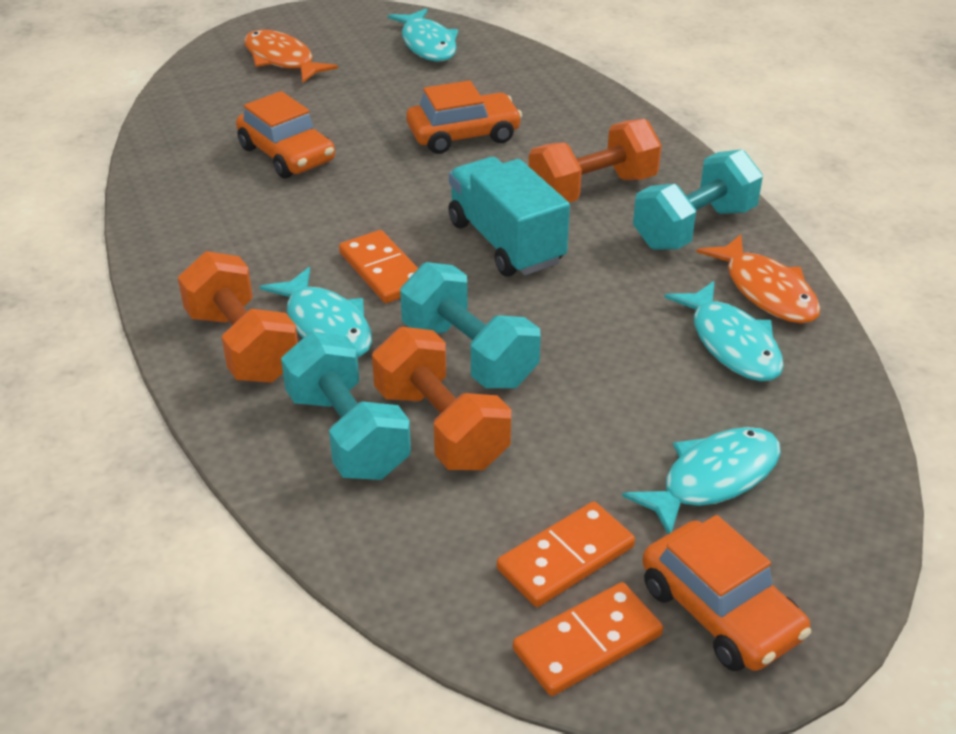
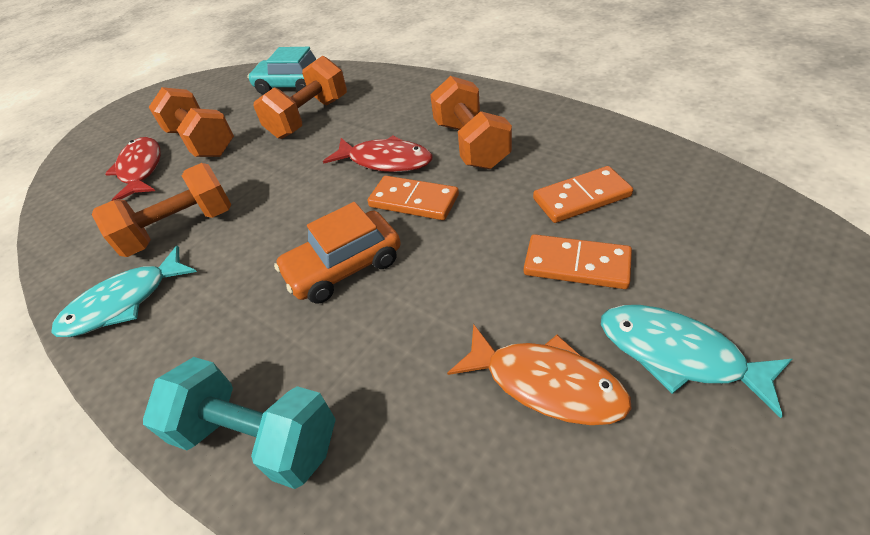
orange car: 3 -> 1
orange dumbbell: 3 -> 4
orange fish: 2 -> 1
red fish: 0 -> 2
turquoise car: 0 -> 1
turquoise dumbbell: 3 -> 1
turquoise fish: 4 -> 2
turquoise truck: 1 -> 0

